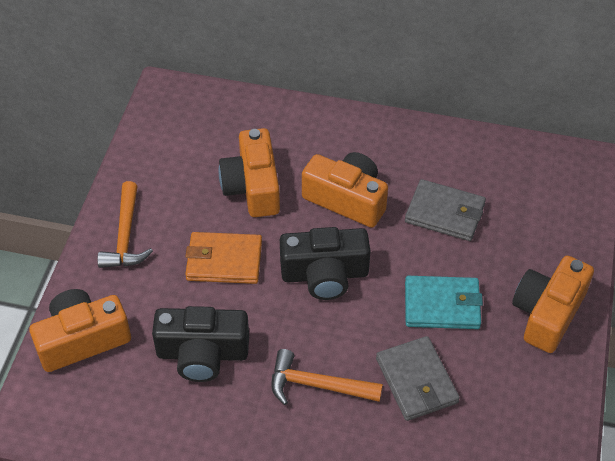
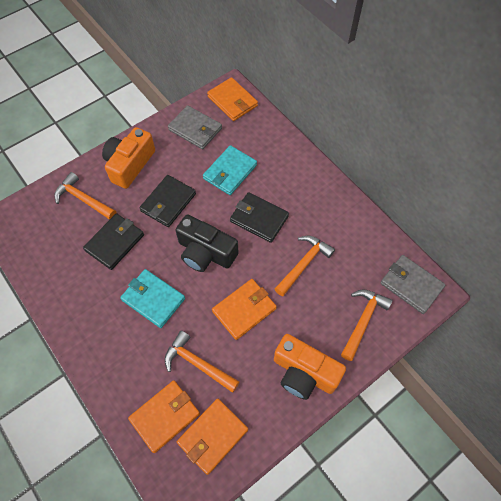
black camera: 2 -> 1
black wallet: 0 -> 3
orange camera: 4 -> 2
orange hammer: 2 -> 4
orange wallet: 1 -> 4
turquoise wallet: 1 -> 2

